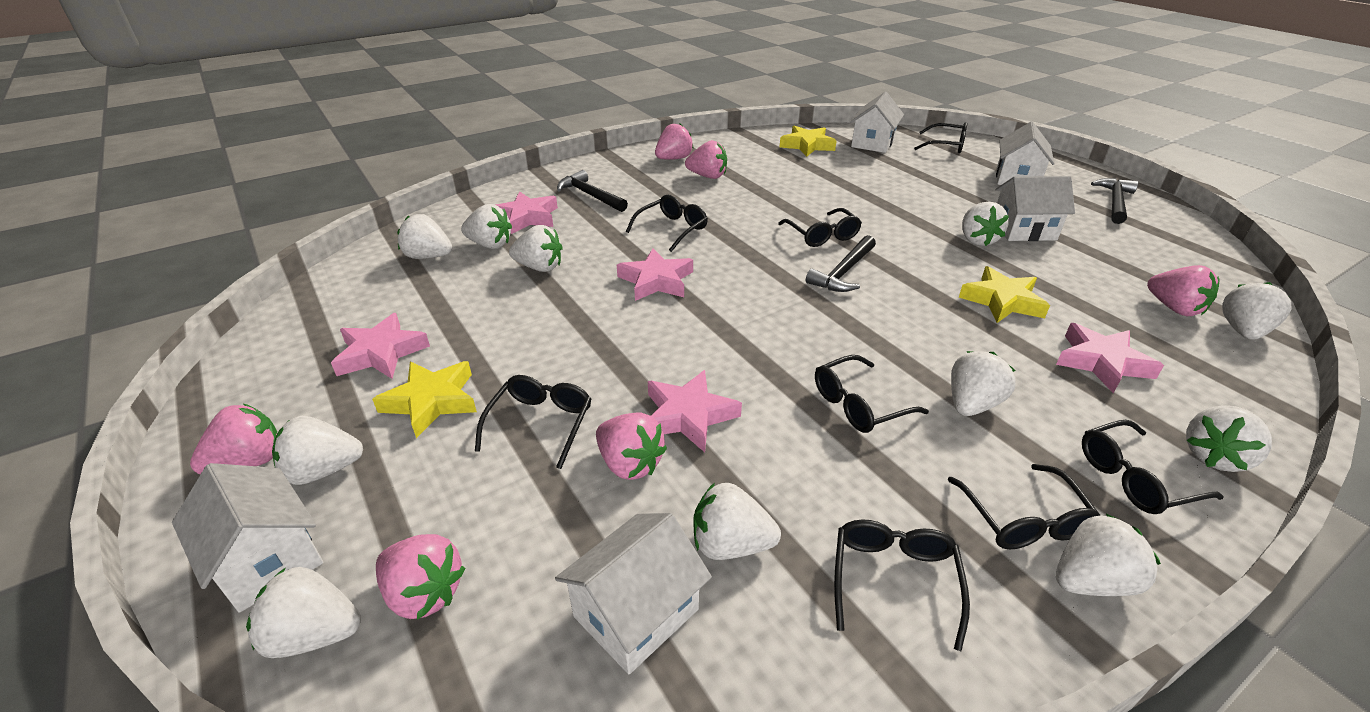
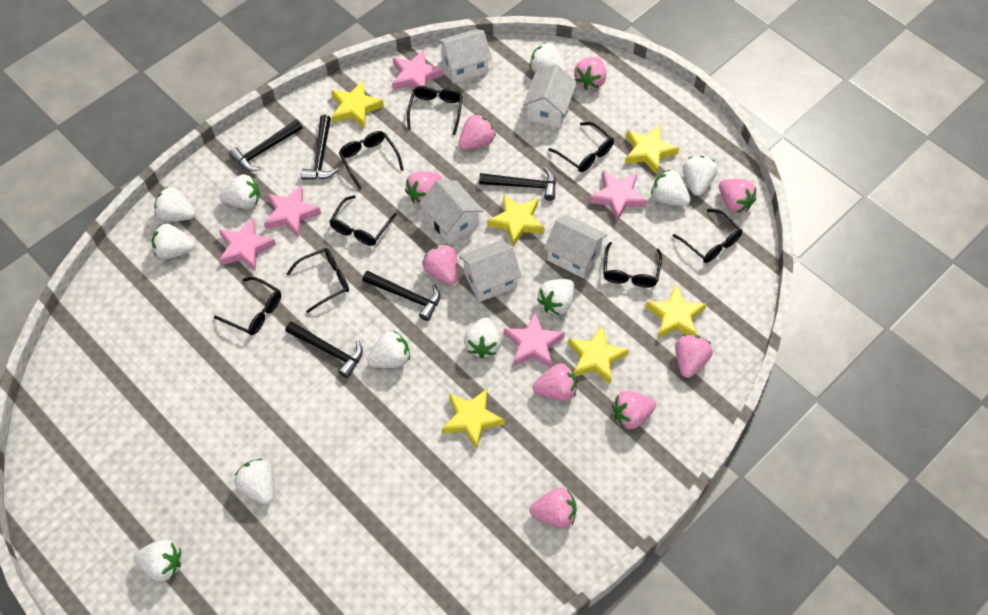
black hammer: 3 -> 5
pink strawberry: 6 -> 9
yellow star: 3 -> 6

